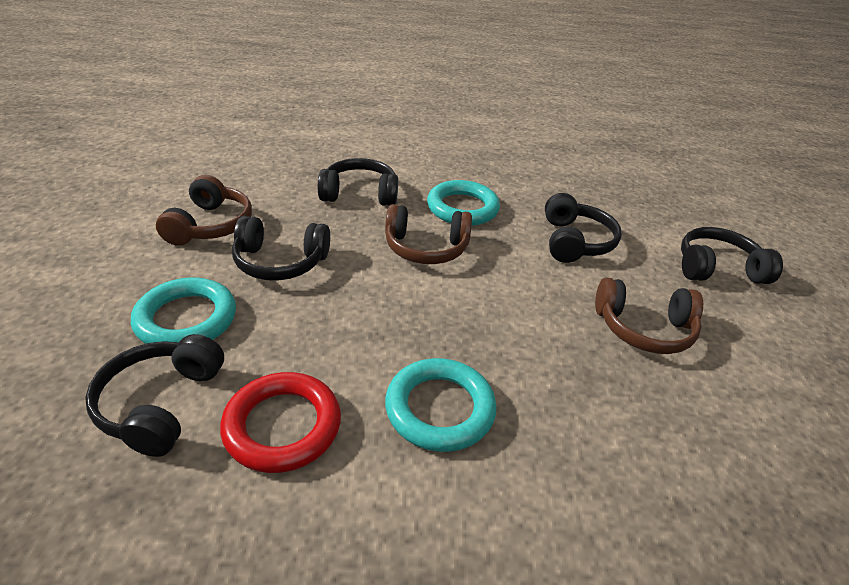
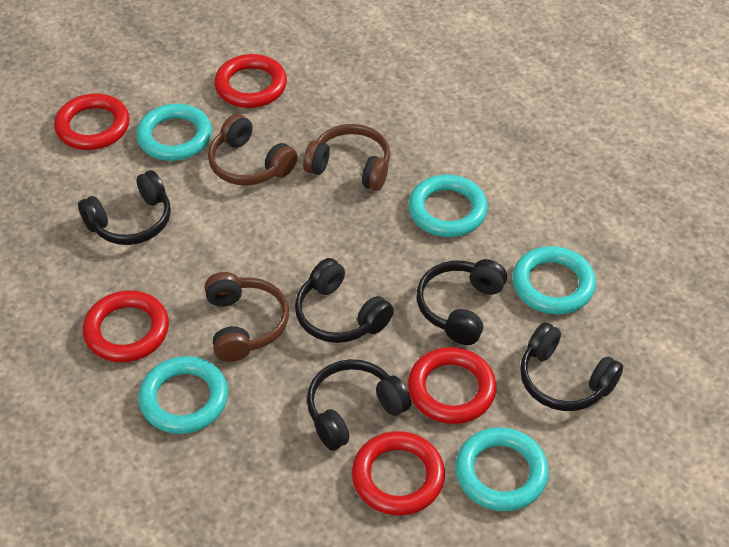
red ring: 1 -> 5
turquoise ring: 3 -> 5

